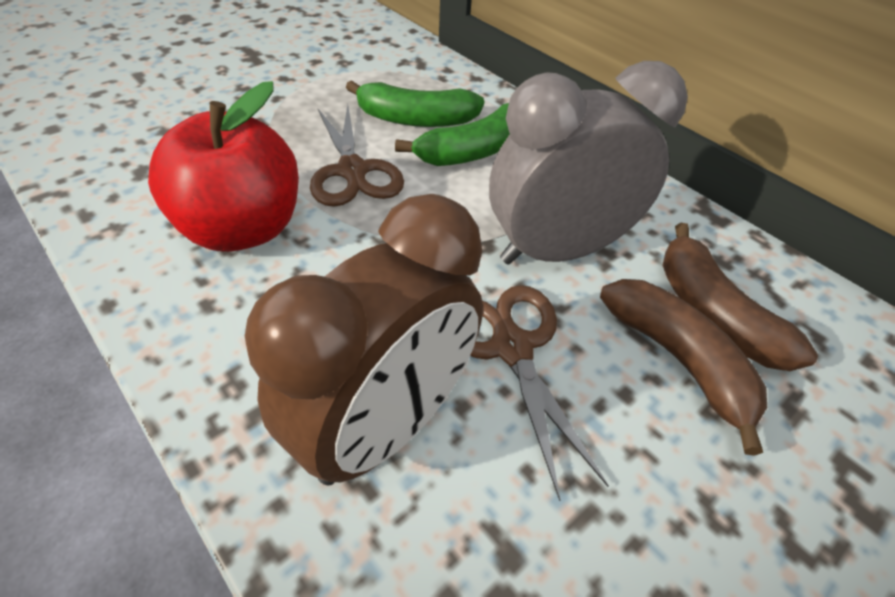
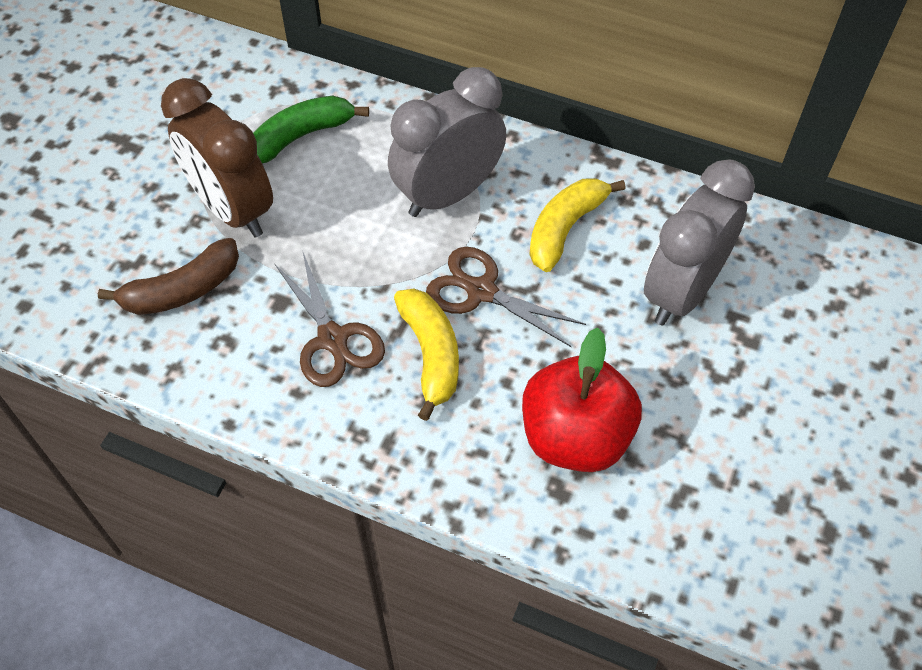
brown banana: 2 -> 1
green banana: 2 -> 1
grey clock: 1 -> 2
yellow banana: 0 -> 2

